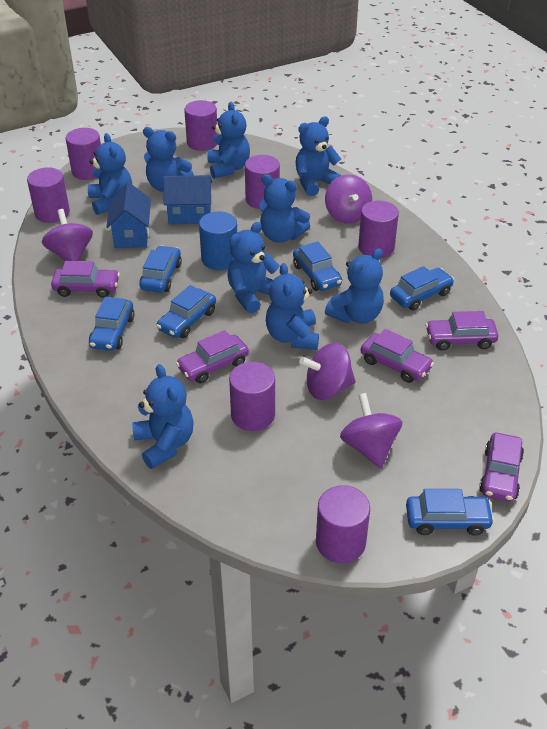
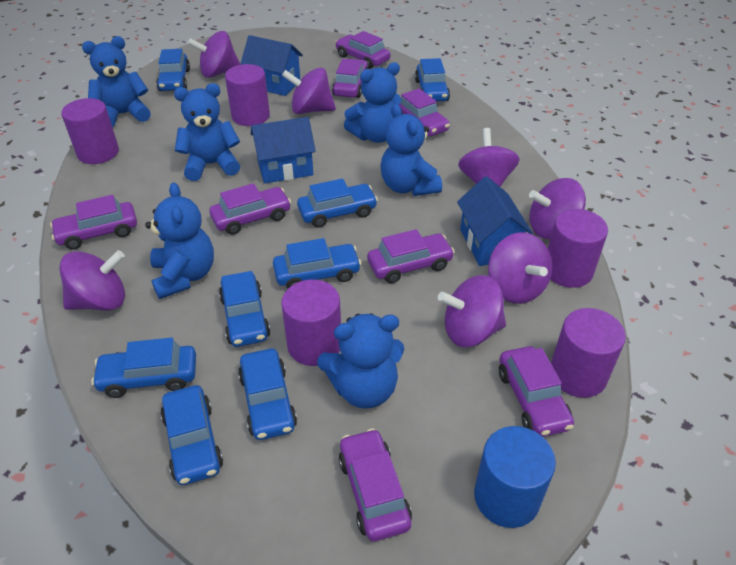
blue car: 6 -> 8
blue house: 2 -> 3
blue teddy bear: 9 -> 6
purple car: 5 -> 8
purple cylinder: 7 -> 5
purple spinning top: 4 -> 7

